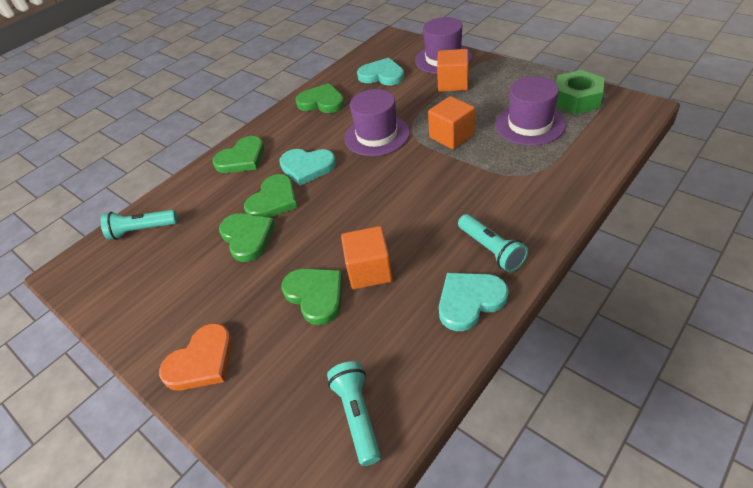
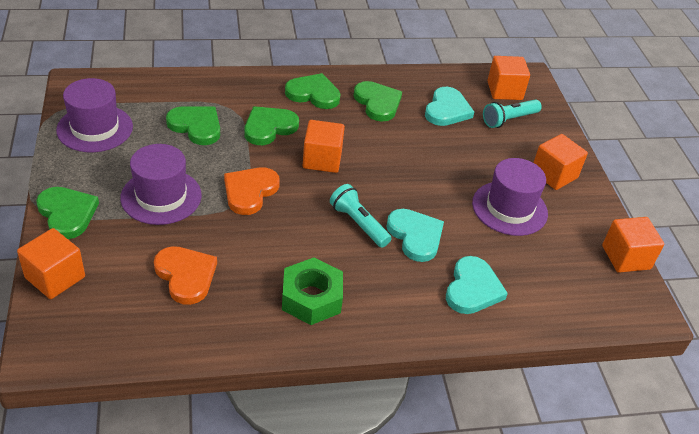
orange cube: 3 -> 5
orange heart: 1 -> 2
turquoise flashlight: 3 -> 2

